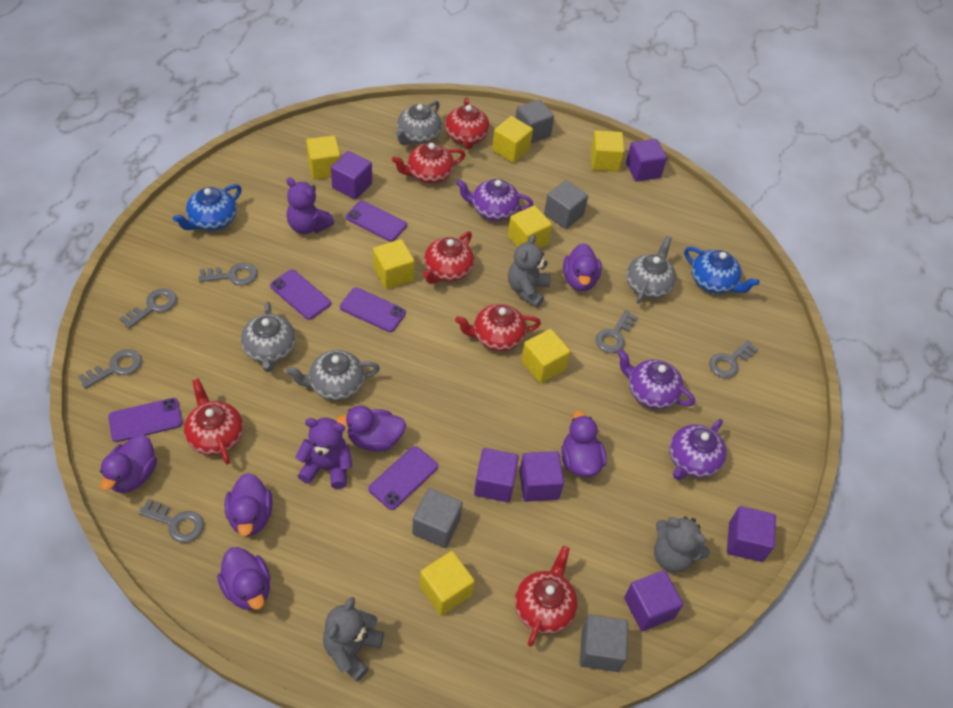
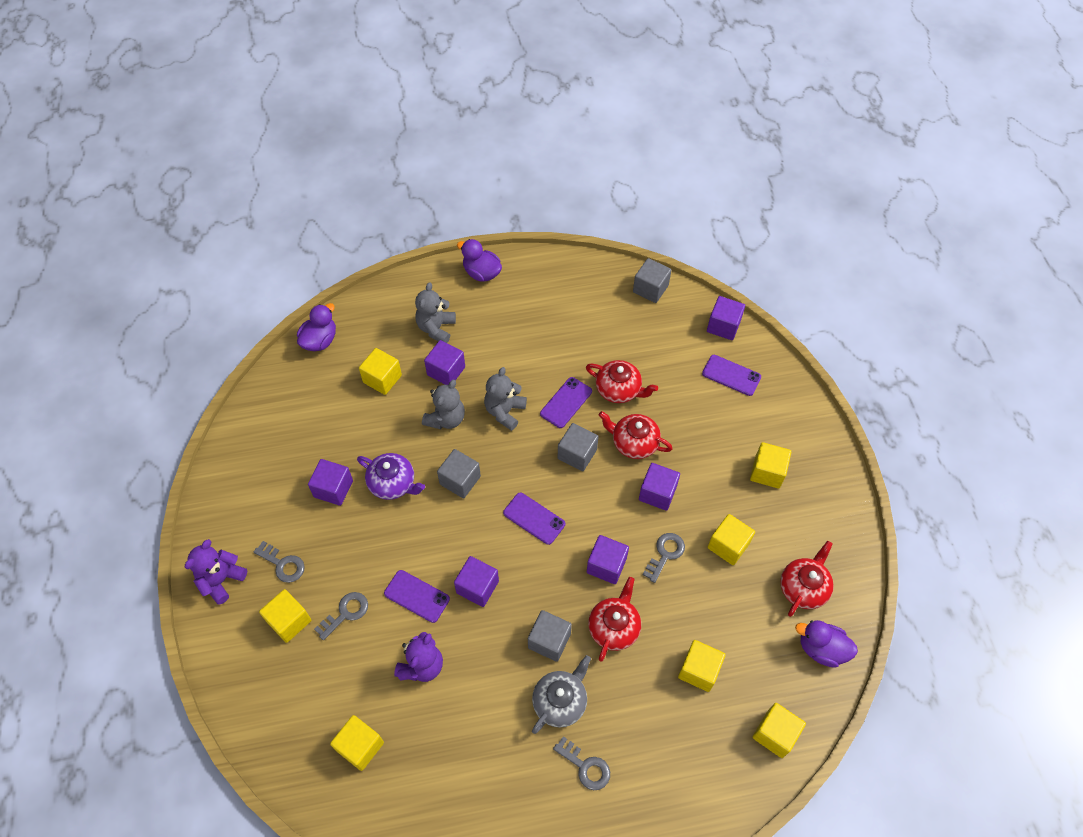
blue teapot: 2 -> 0
grey key: 6 -> 4
grey teapot: 4 -> 1
purple duck: 6 -> 3
purple phone: 5 -> 4
purple teapot: 3 -> 1
red teapot: 6 -> 4

